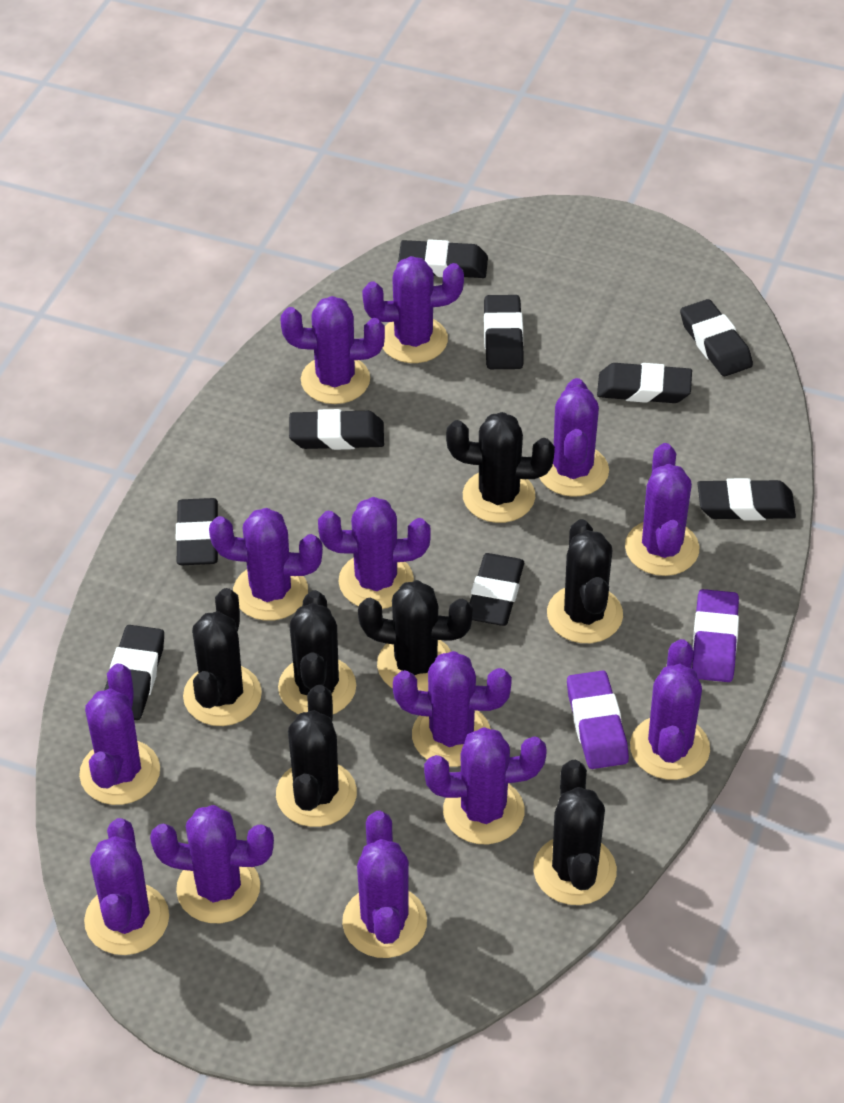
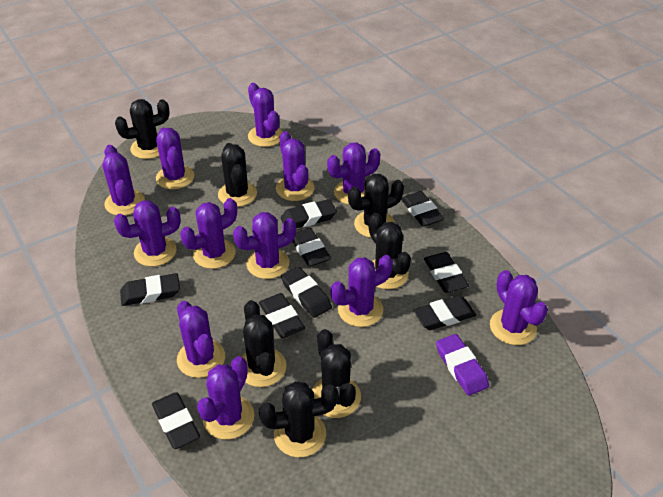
purple cactus: 13 -> 12
purple eraser: 2 -> 1

